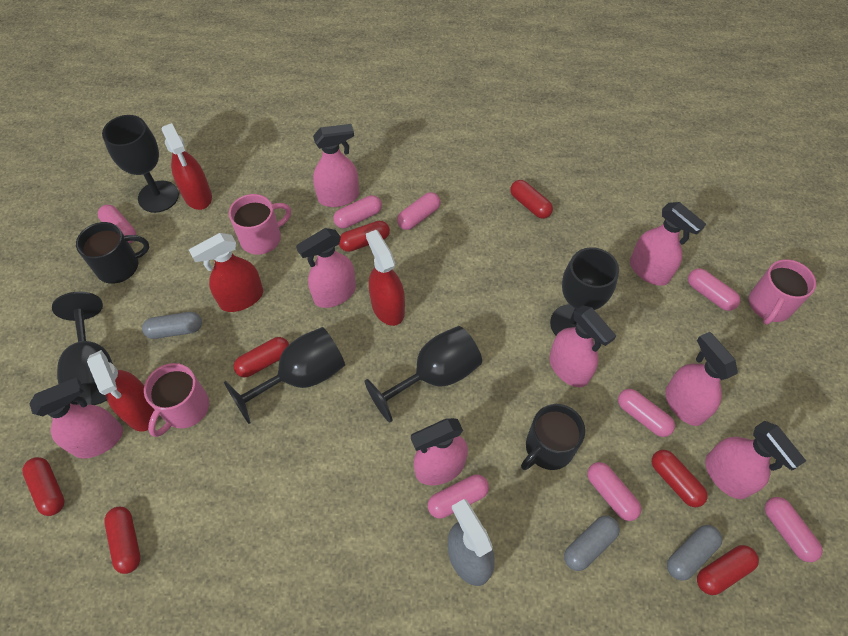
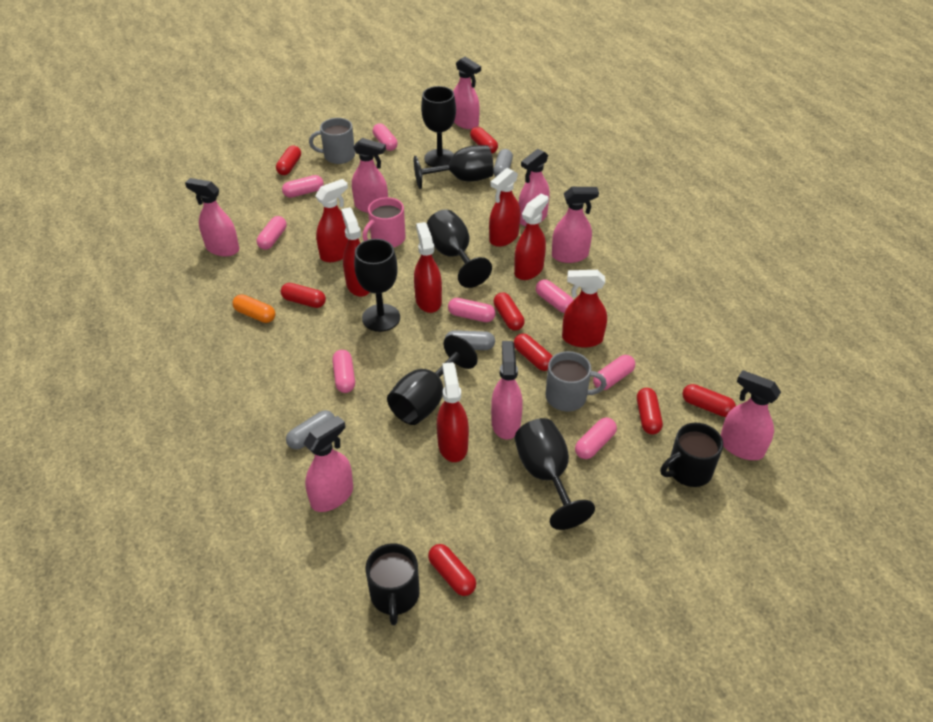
black goblet: 5 -> 6
grey mug: 0 -> 2
grey spray bottle: 1 -> 0
orange capsule: 0 -> 1
pink mug: 3 -> 1
red capsule: 7 -> 8
red spray bottle: 4 -> 7

